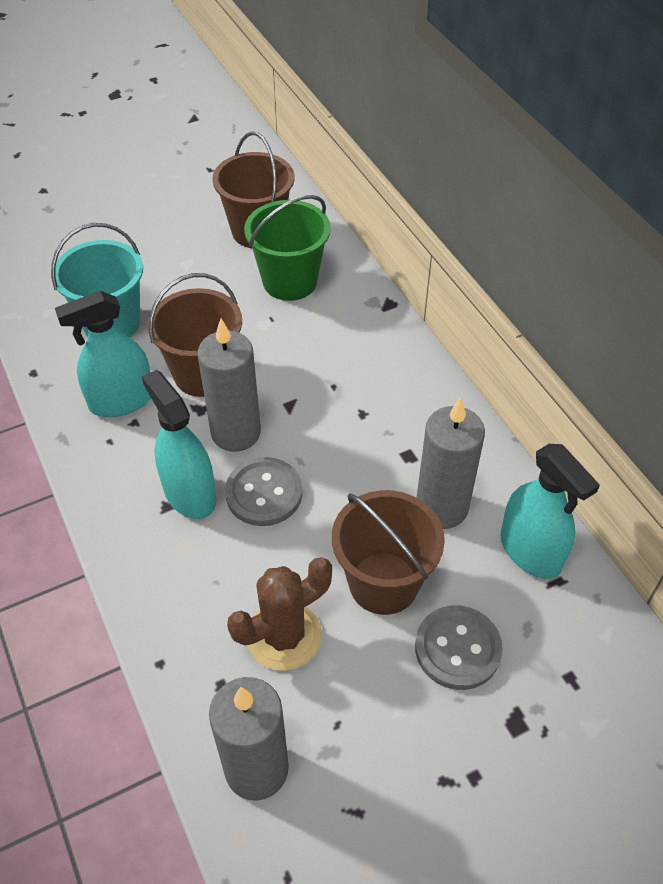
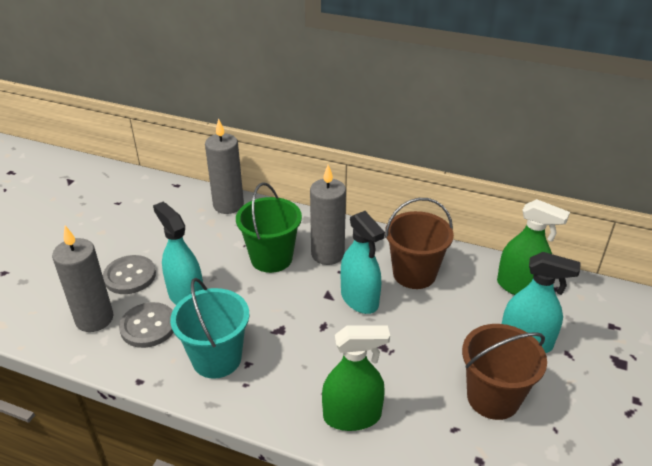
brown bucket: 3 -> 2
brown cactus: 1 -> 0
green spray bottle: 0 -> 2

